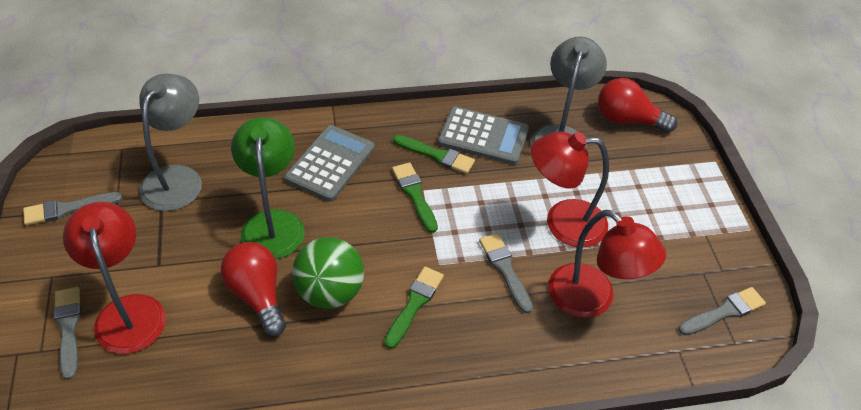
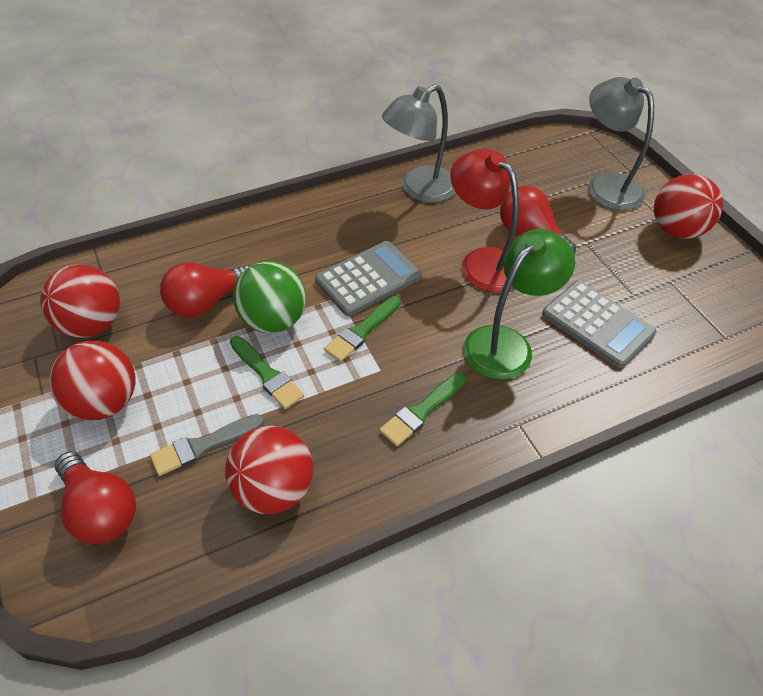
grey brush: 4 -> 1
red ball: 0 -> 4
red lamp: 3 -> 1
red light bulb: 2 -> 3

